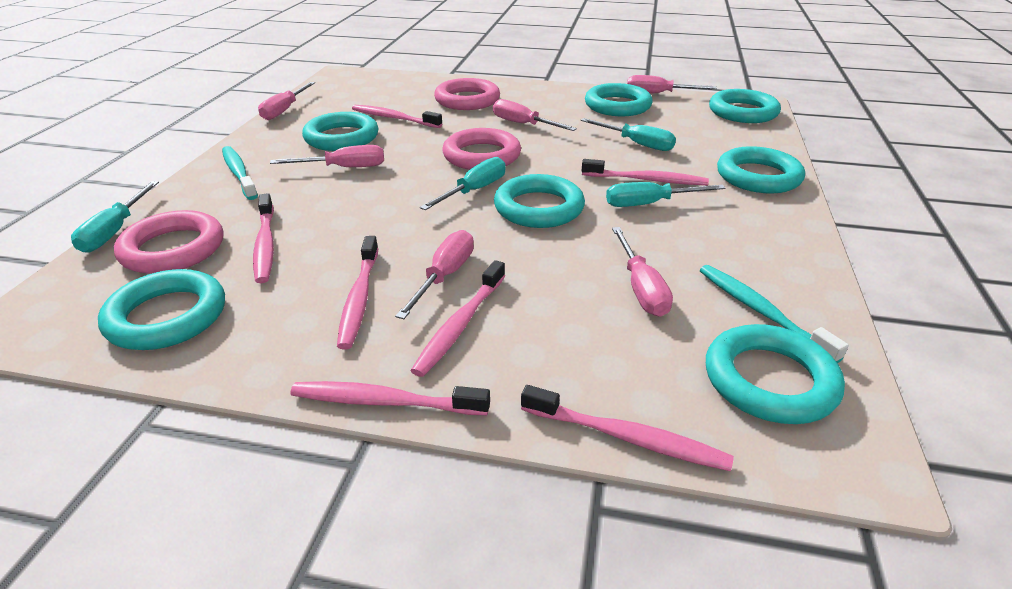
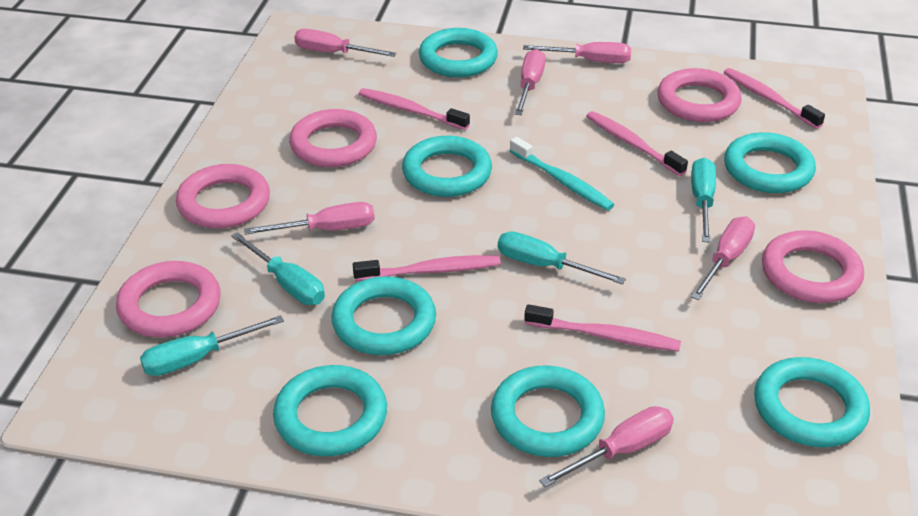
pink ring: 3 -> 5
pink toothbrush: 7 -> 5
turquoise toothbrush: 2 -> 1

